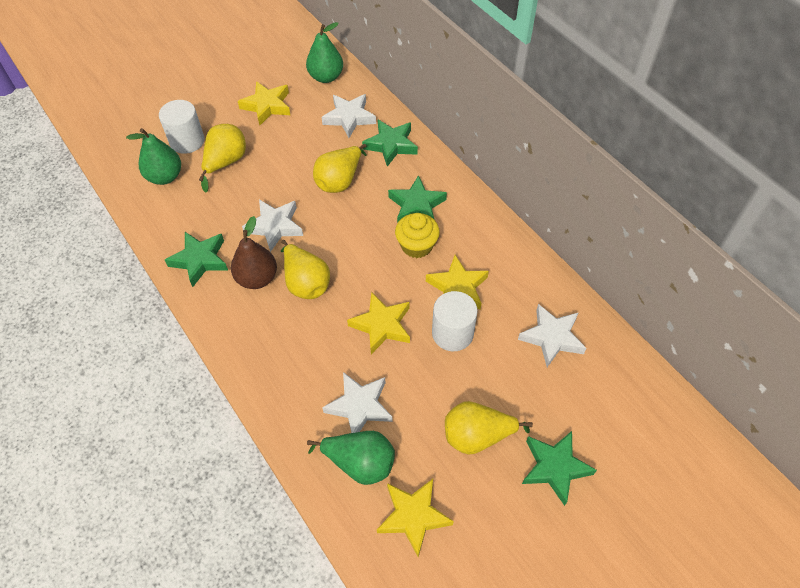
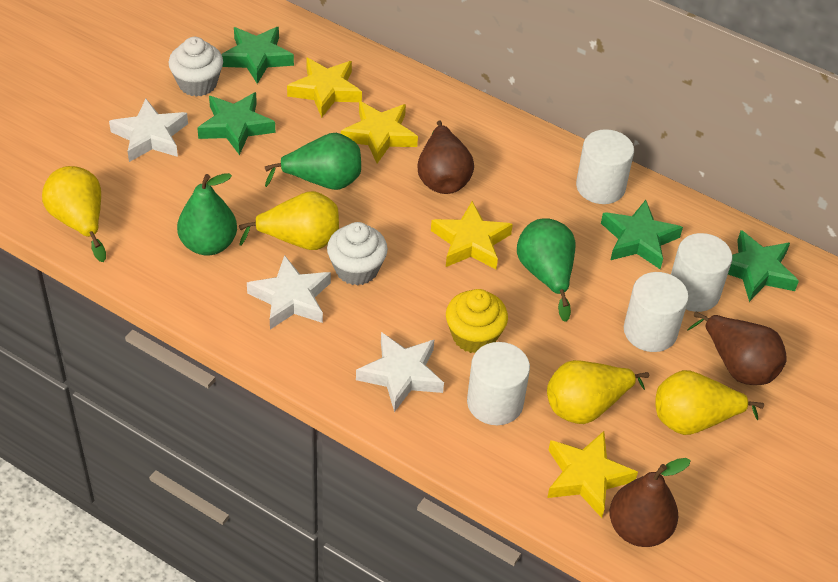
brown pear: 1 -> 3
white cupcake: 0 -> 2
white cylinder: 2 -> 4
white star: 4 -> 3

